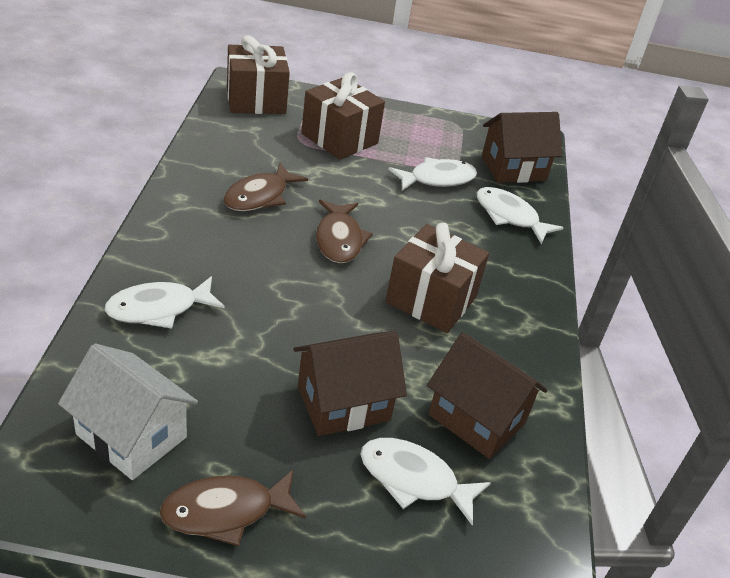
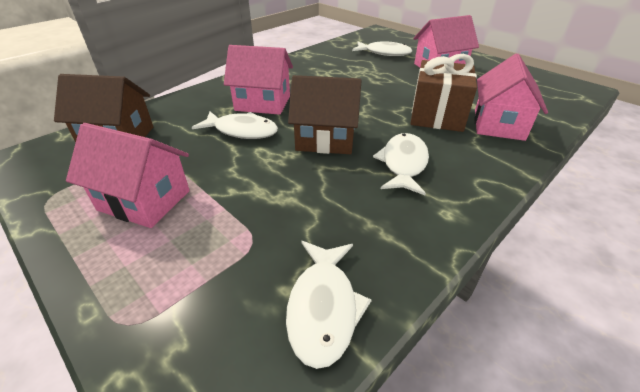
brown fish: 3 -> 0
brown gift: 3 -> 1
brown house: 3 -> 2
pink house: 0 -> 4
white house: 1 -> 0

